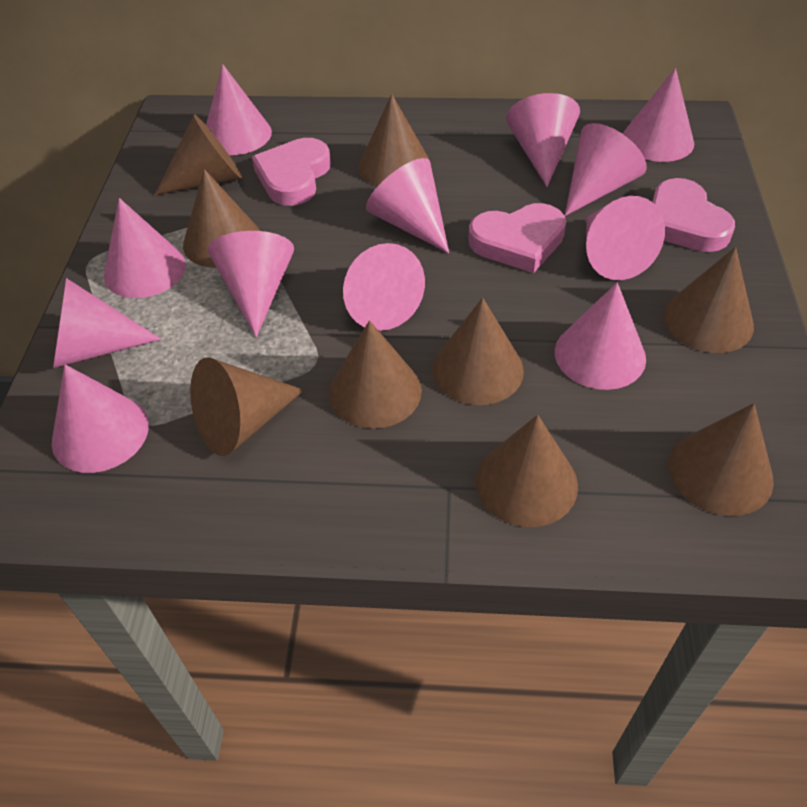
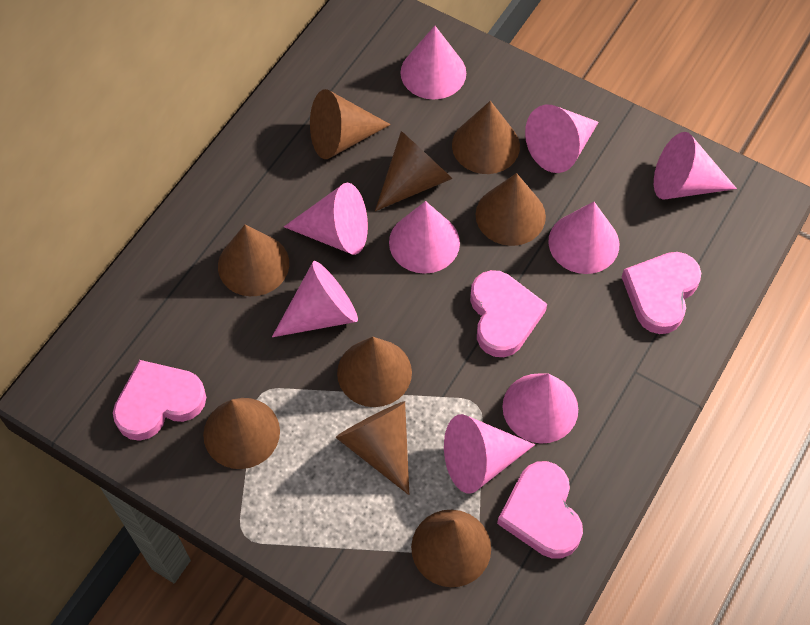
pink cone: 12 -> 9
pink heart: 3 -> 4

